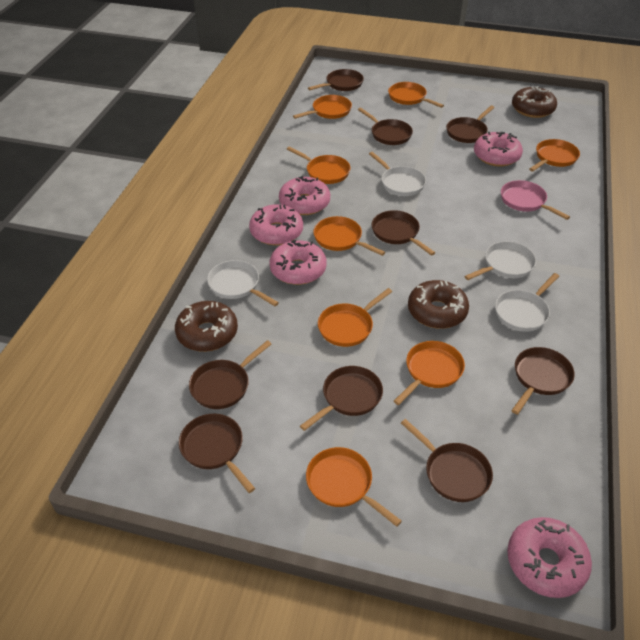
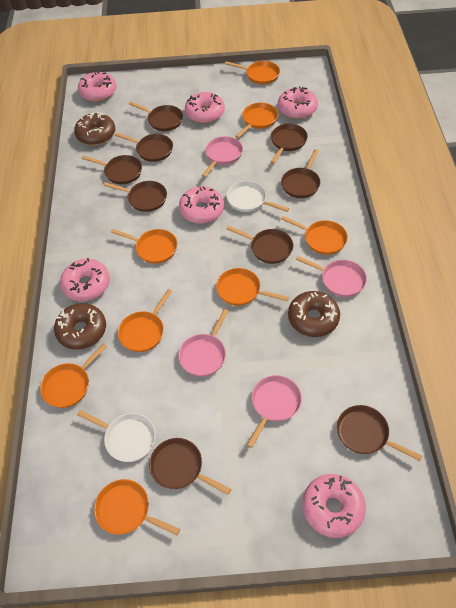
pink donut: 5 -> 6
pink pan: 1 -> 4
white pan: 4 -> 2

